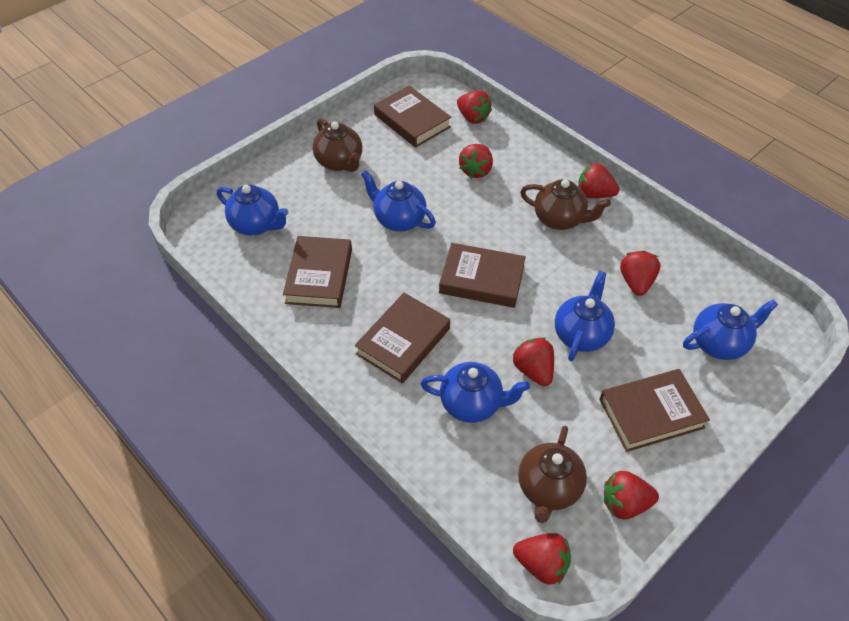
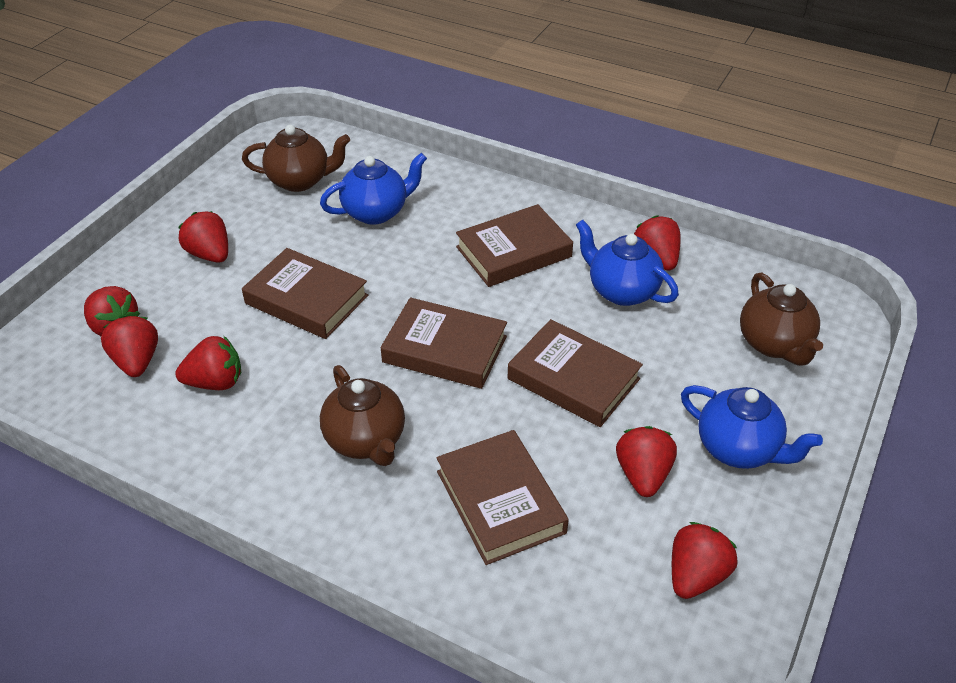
blue teapot: 5 -> 3

